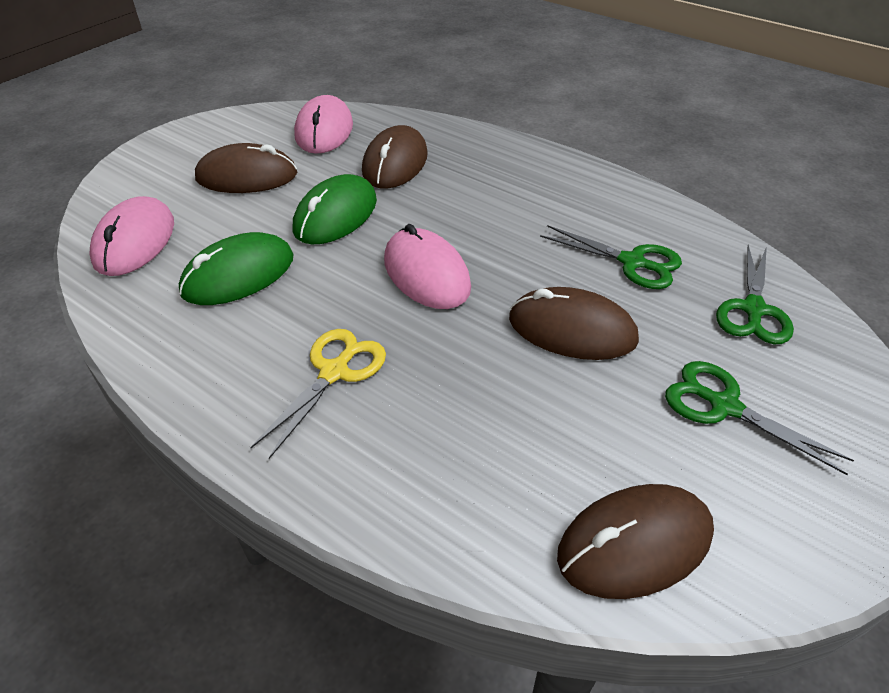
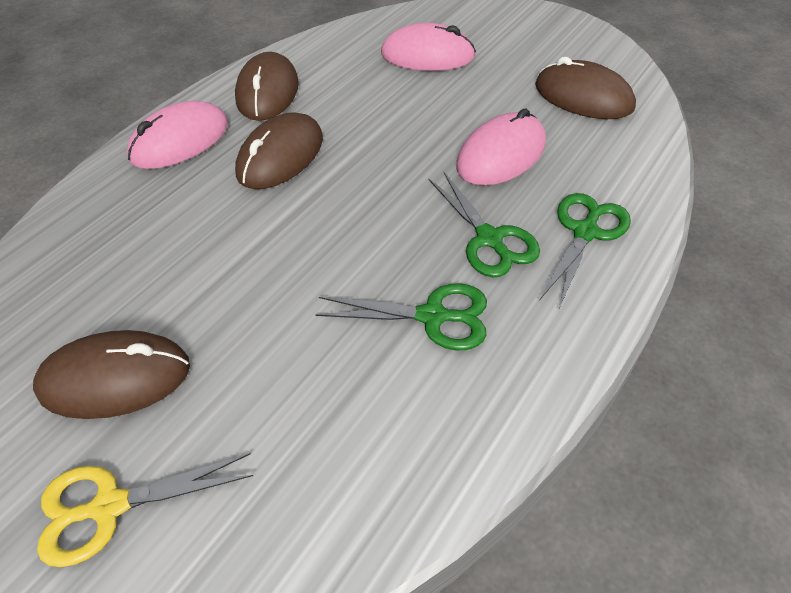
green mouse: 2 -> 0

